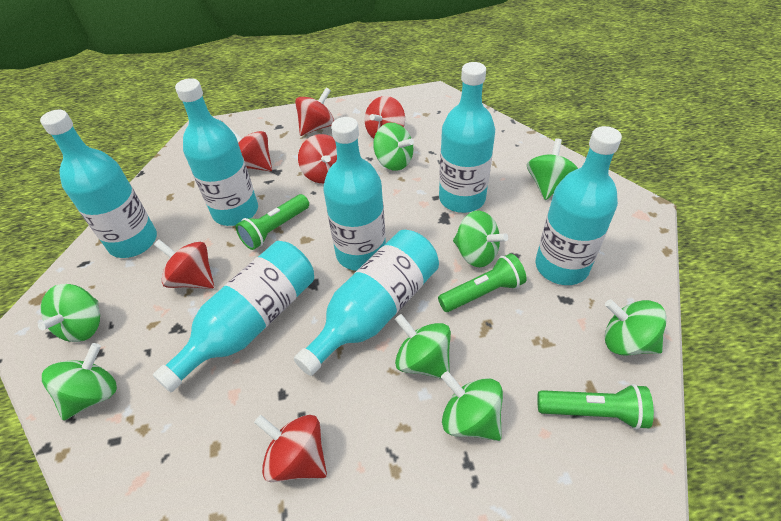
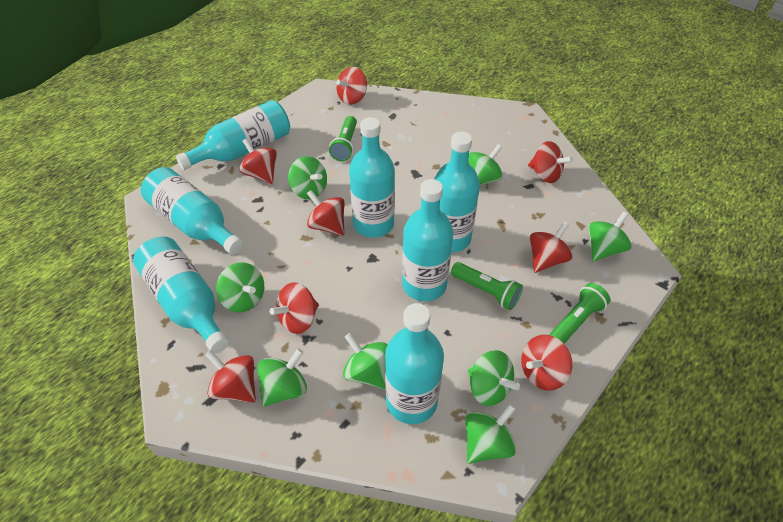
red spinning top: 6 -> 8

